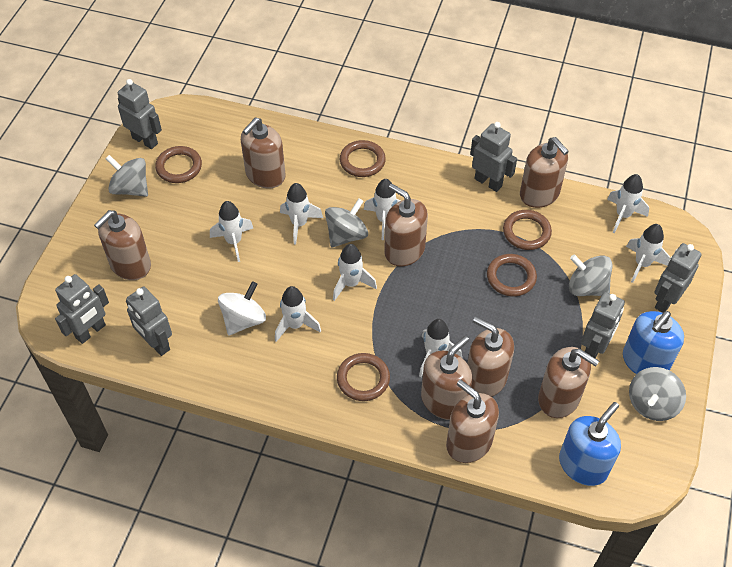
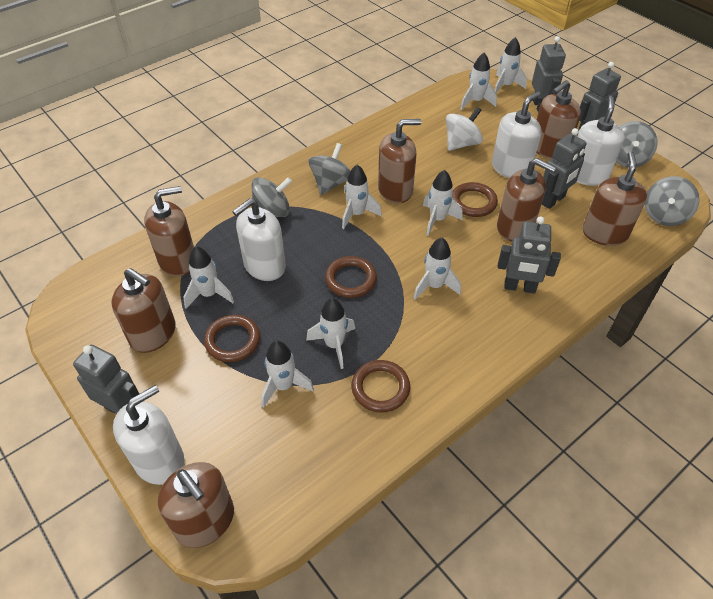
blue soap dispenser: 2 -> 0
brown ring: 5 -> 4
brown soap dispenser: 8 -> 7
grey robot: 6 -> 5
white soap dispenser: 0 -> 4

